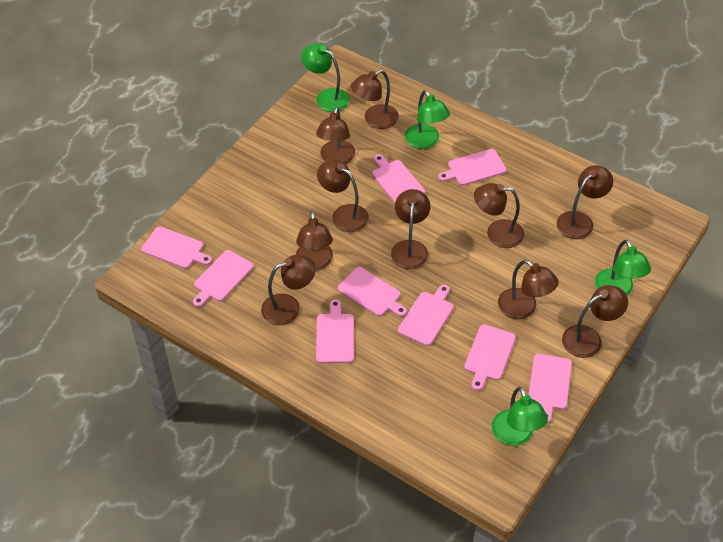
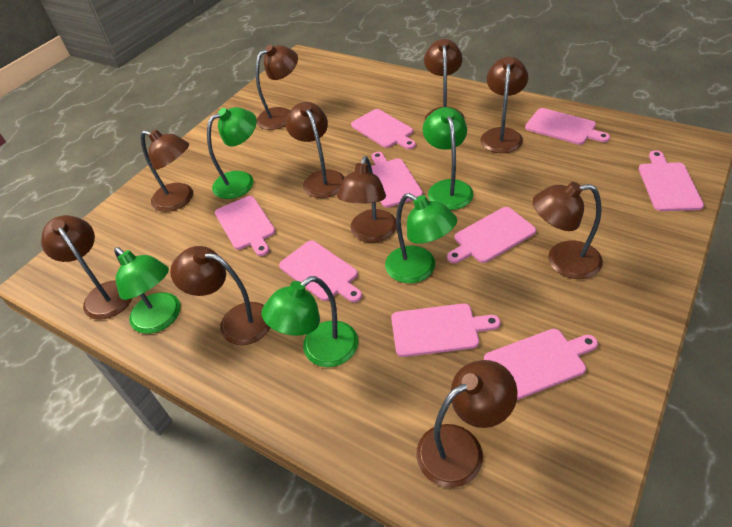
green lamp: 4 -> 5

